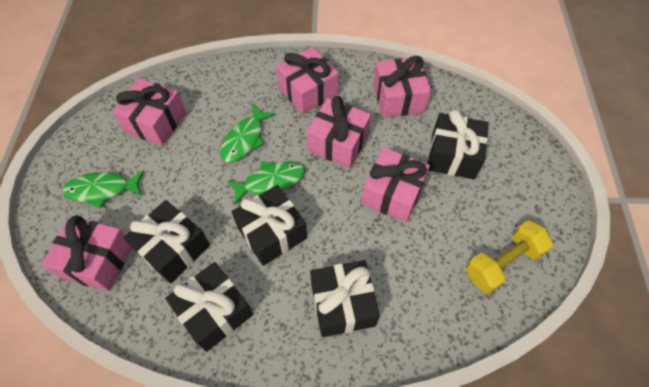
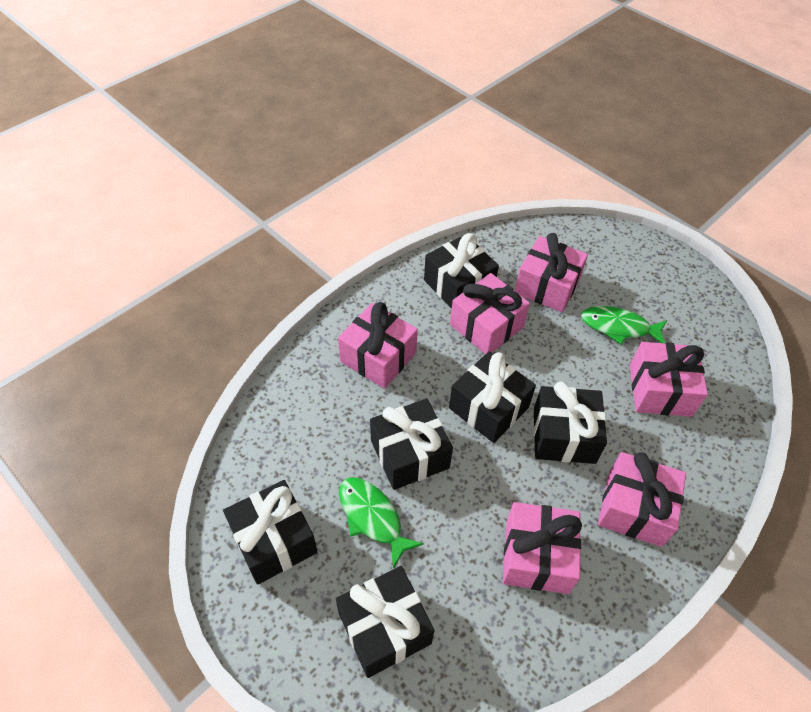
black gift: 5 -> 6
green fish: 3 -> 2
yellow dumbbell: 1 -> 0

